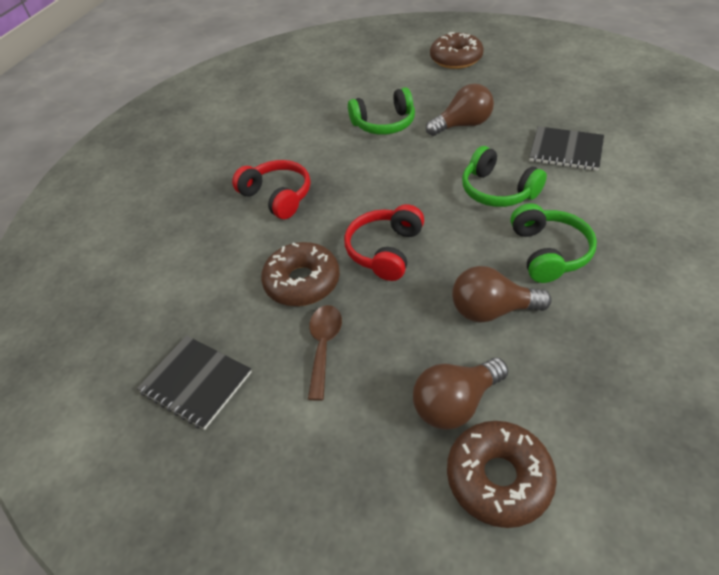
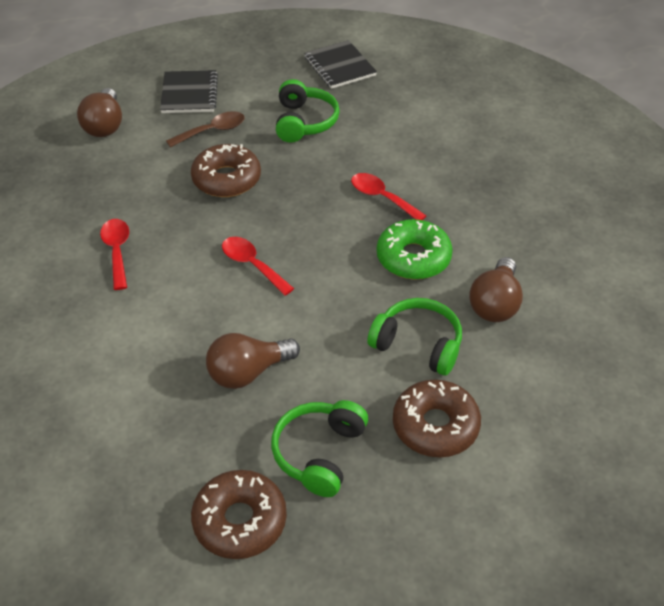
green donut: 0 -> 1
red headphones: 2 -> 0
red spoon: 0 -> 3

